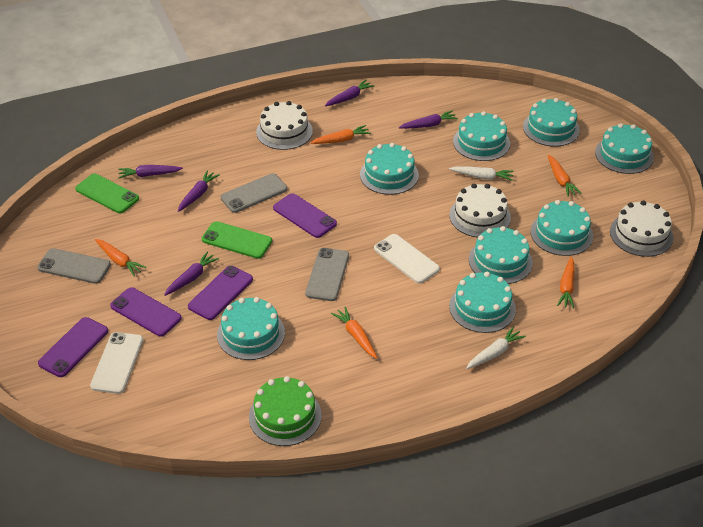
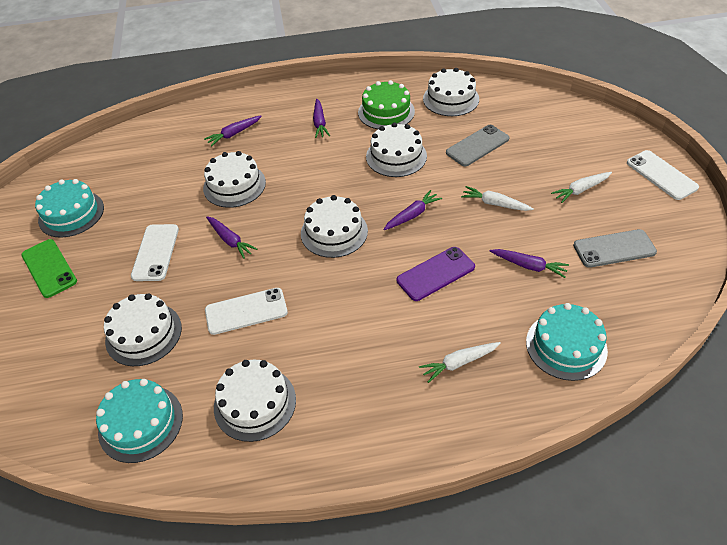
green phone: 2 -> 1
grey phone: 3 -> 2
orange carrot: 5 -> 0
purple phone: 4 -> 1
turquoise cake: 8 -> 3
white cake: 3 -> 6
white carrot: 2 -> 3
white phone: 2 -> 3

